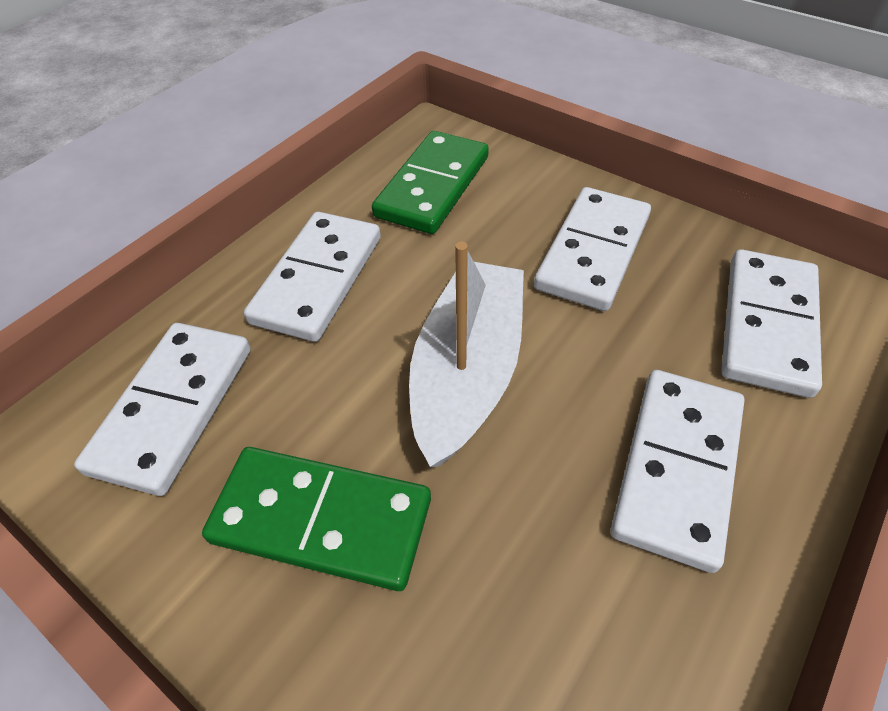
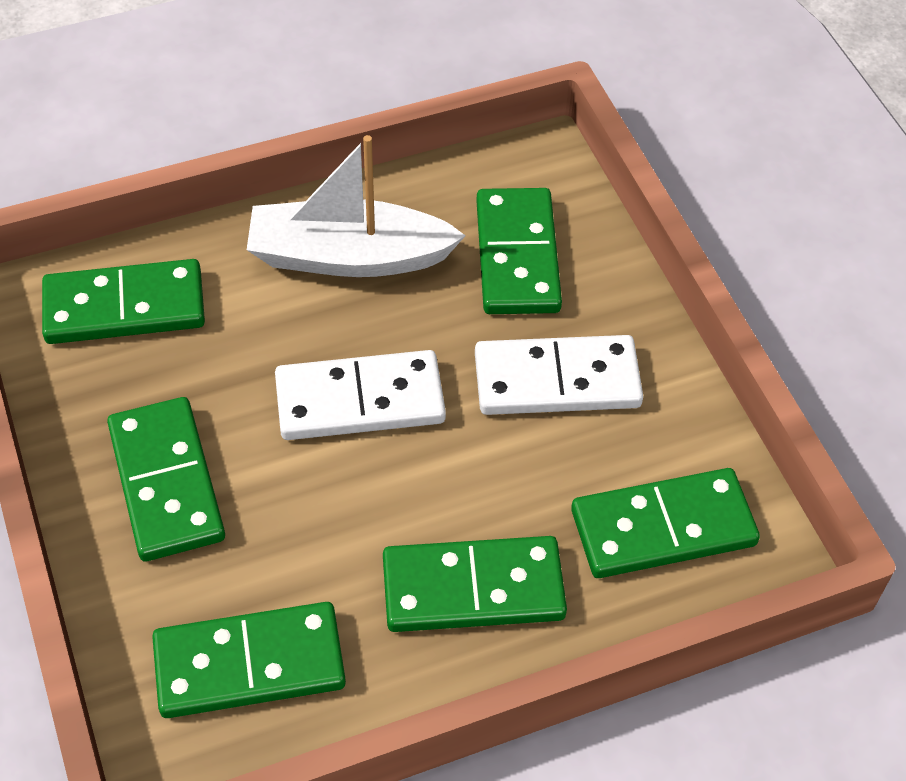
green domino: 2 -> 6
white domino: 5 -> 2

